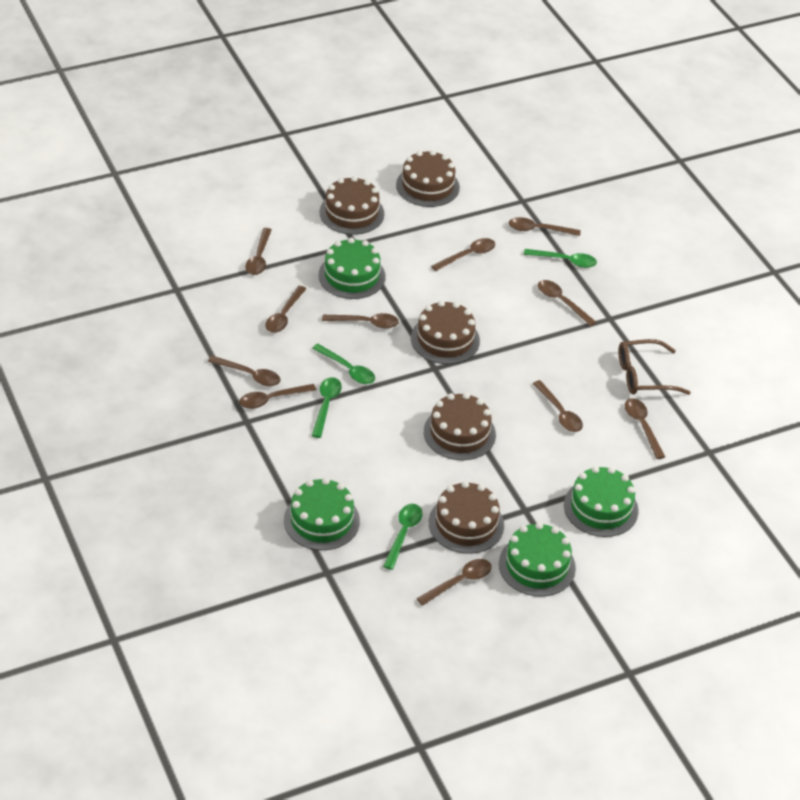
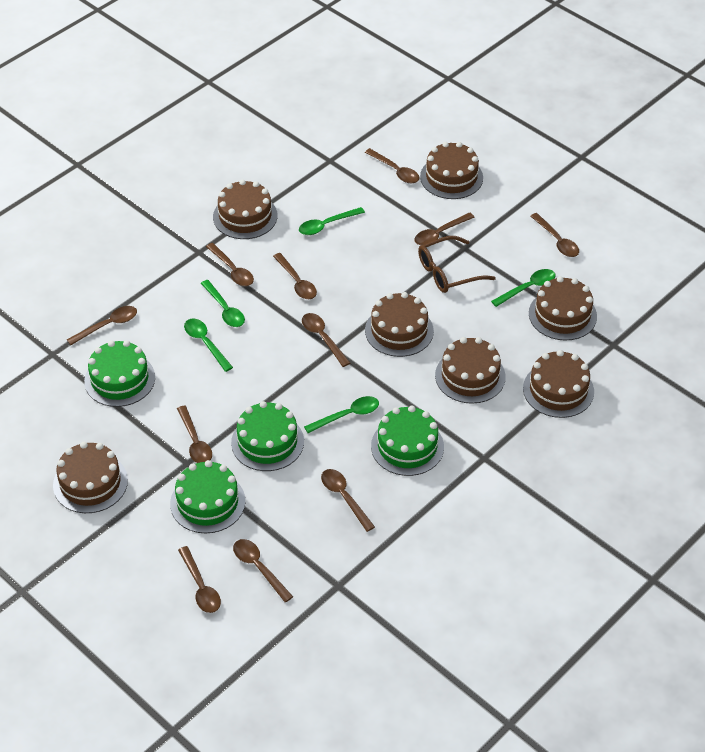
brown cake: 5 -> 7
green spoon: 4 -> 5

